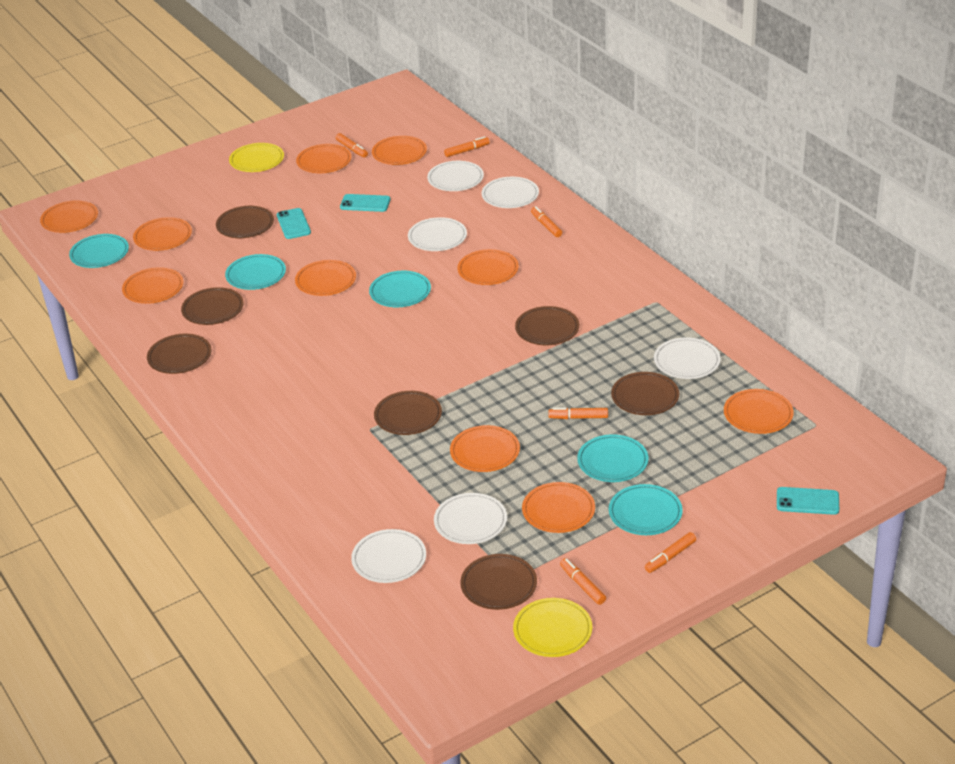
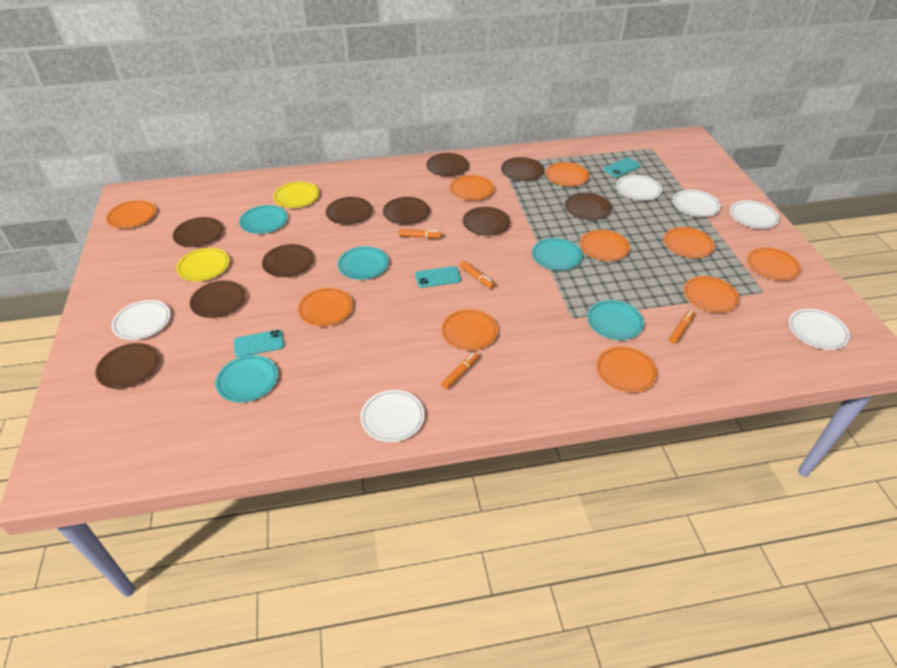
brown plate: 7 -> 10
orange marker: 6 -> 4

